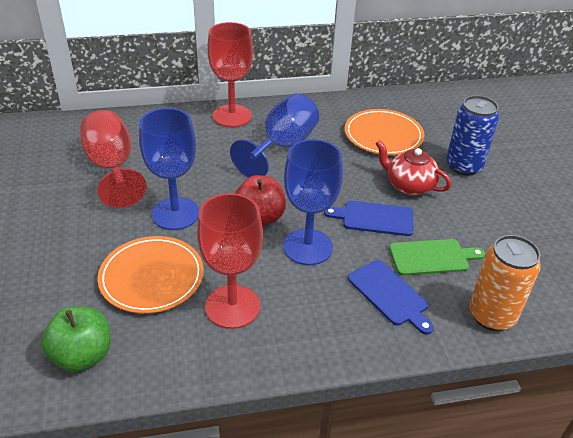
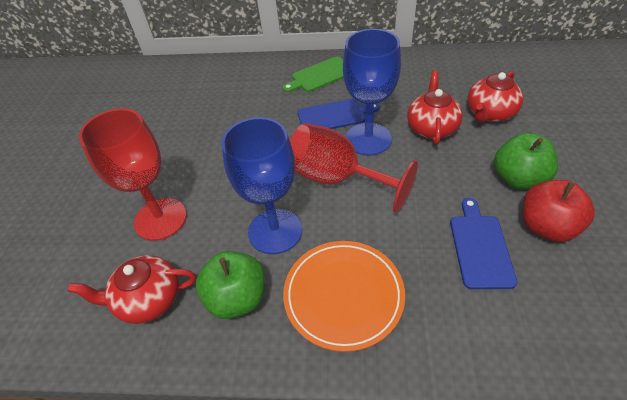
blue can: 1 -> 0
blue goblet: 3 -> 2
green apple: 1 -> 2
orange can: 1 -> 0
orange plate: 2 -> 1
red goblet: 3 -> 2
red teapot: 1 -> 3

